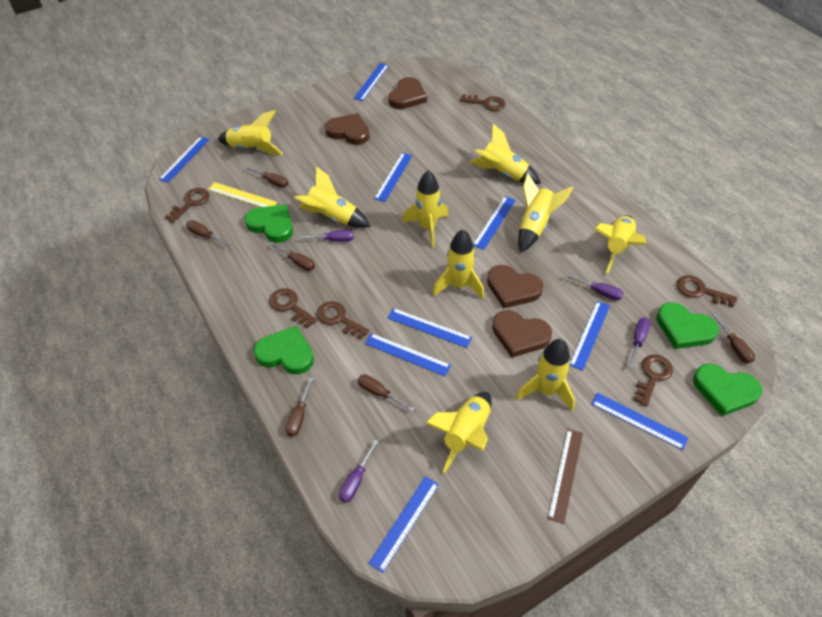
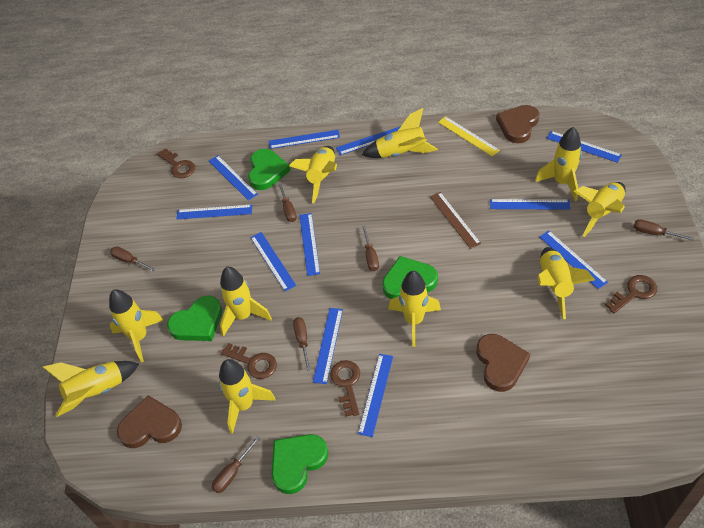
blue ruler: 9 -> 11
brown heart: 4 -> 3
brown key: 6 -> 4
purple screwdriver: 4 -> 0
yellow rocket: 9 -> 10

